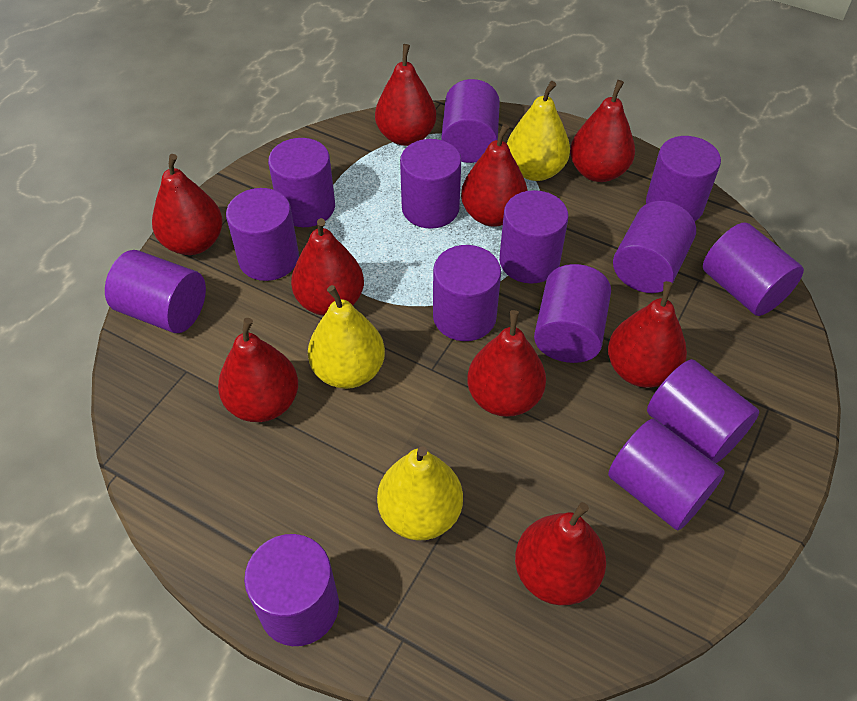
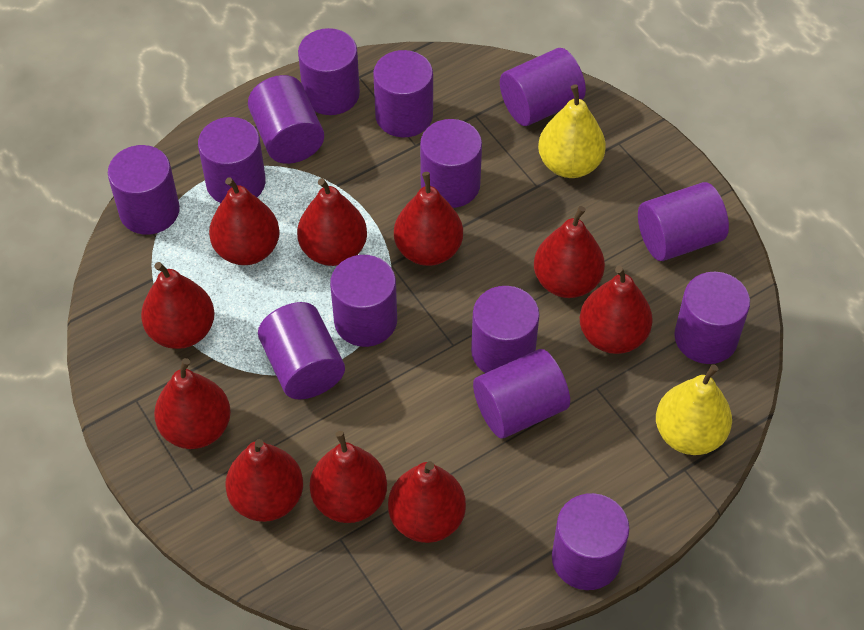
red pear: 9 -> 10
yellow pear: 3 -> 2

